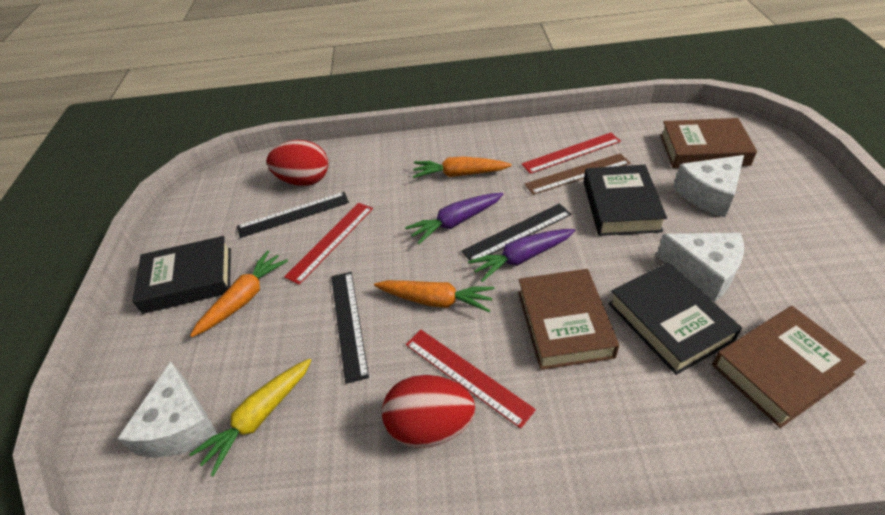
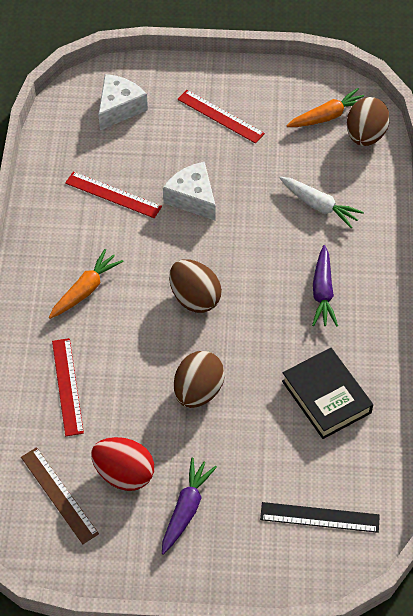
black book: 3 -> 1
black ruler: 3 -> 1
brown book: 3 -> 0
brown egg: 0 -> 3
orange carrot: 3 -> 2
red egg: 2 -> 1
white carrot: 0 -> 1
white cheese: 3 -> 2
yellow carrot: 1 -> 0

